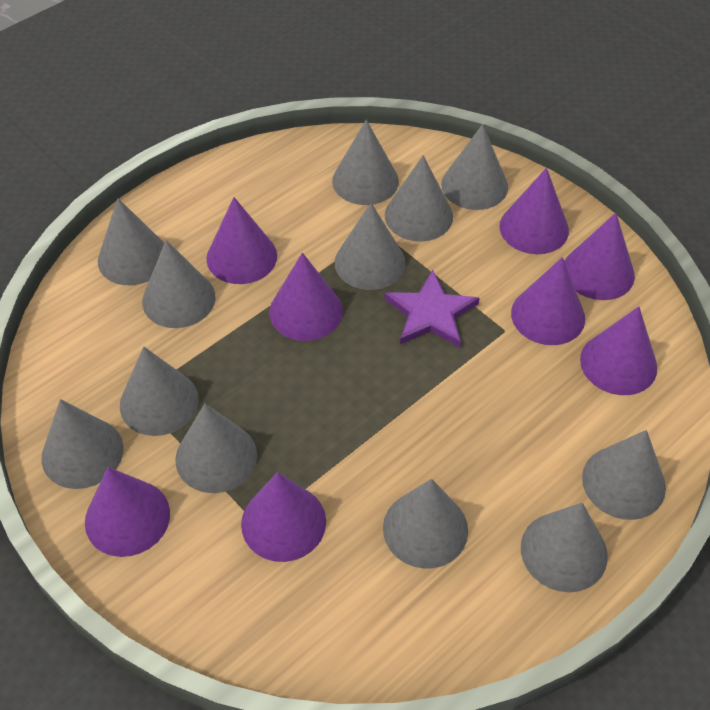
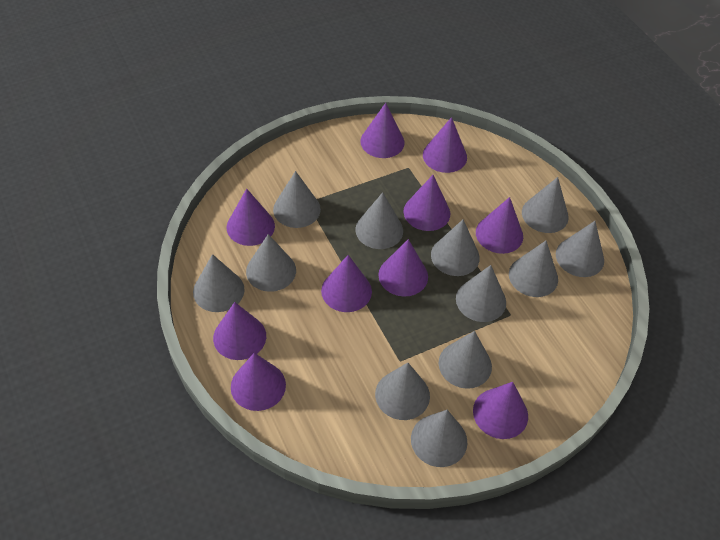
purple cone: 8 -> 10
purple star: 1 -> 0

